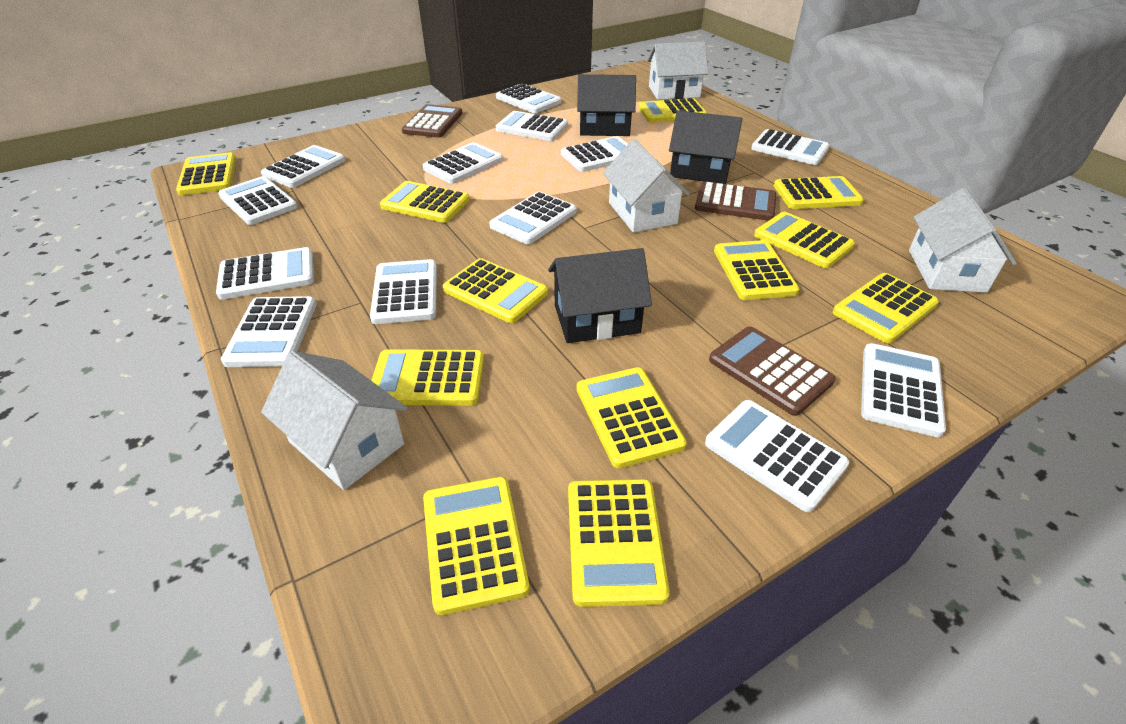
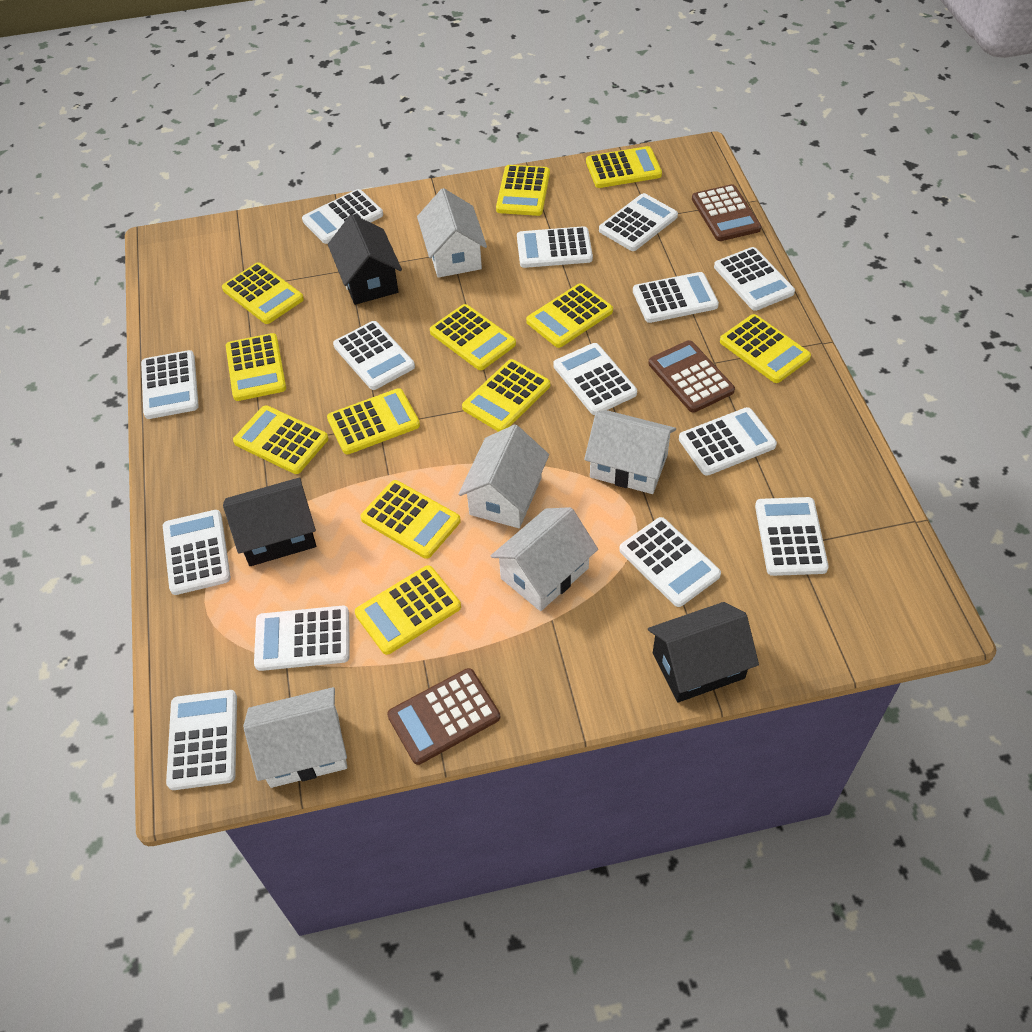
white calculator: 13 -> 14
white house: 4 -> 5

